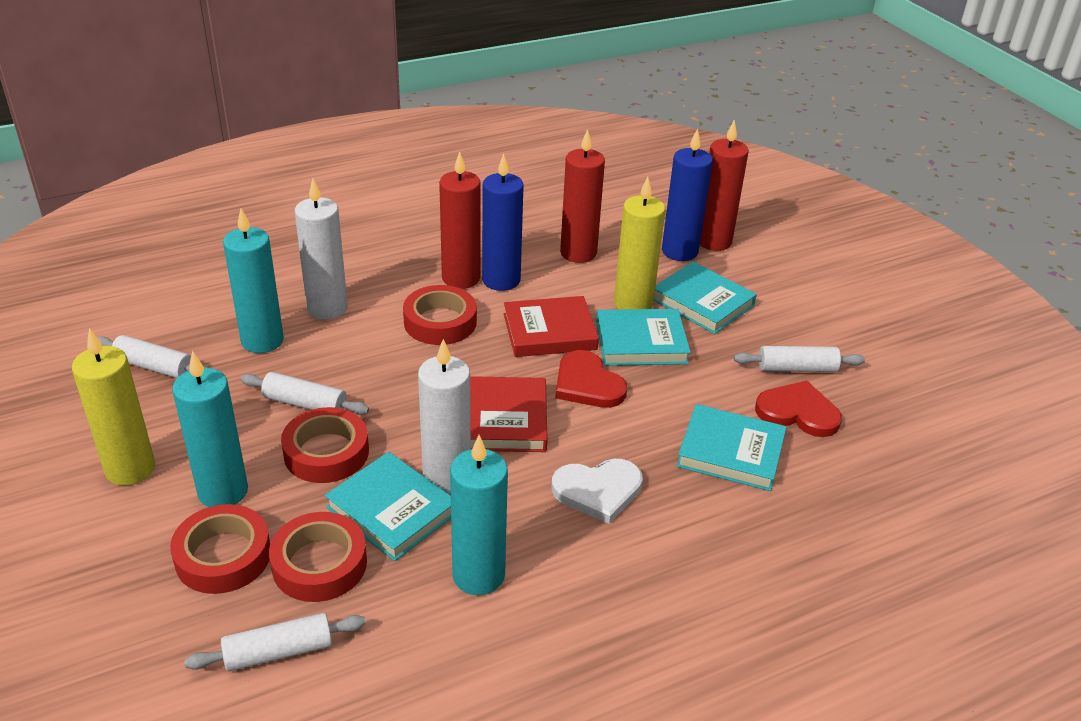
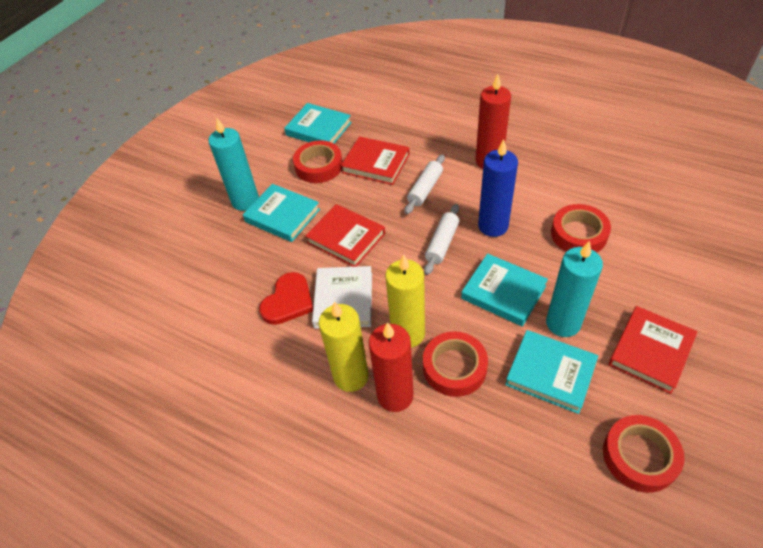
blue candle: 2 -> 1
red book: 2 -> 3
red candle: 3 -> 2
red heart: 2 -> 1
turquoise candle: 3 -> 2
white book: 0 -> 1
white candle: 2 -> 0
white heart: 1 -> 0
white rolling pin: 4 -> 2

